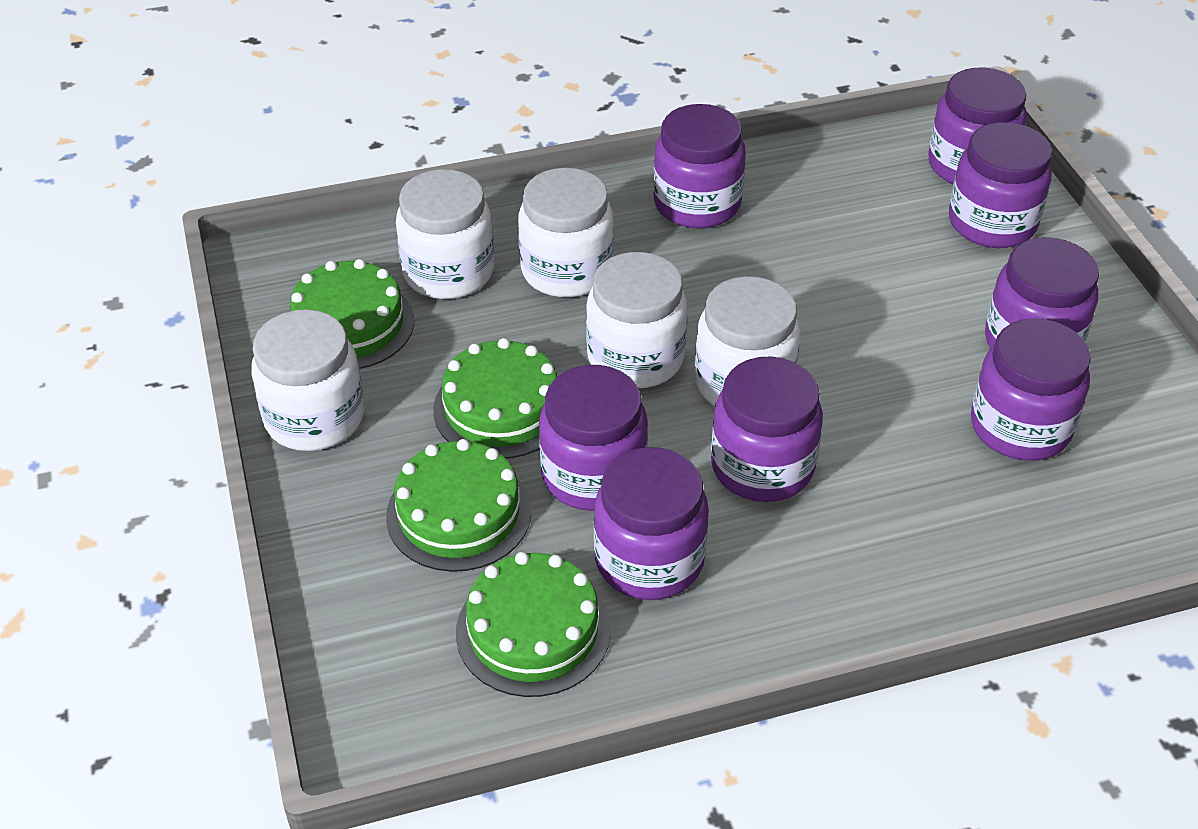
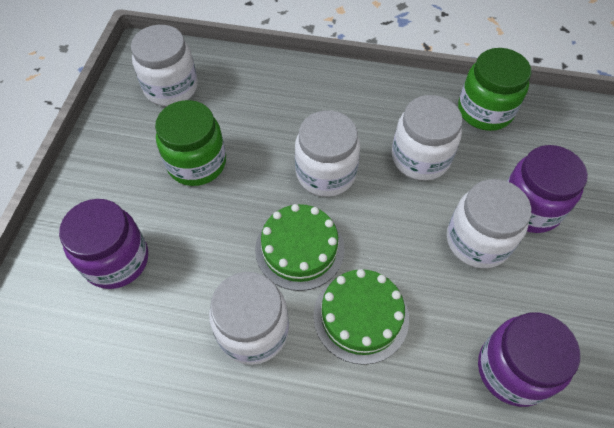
green cake: 4 -> 2
green jar: 0 -> 2
purple jar: 8 -> 3

